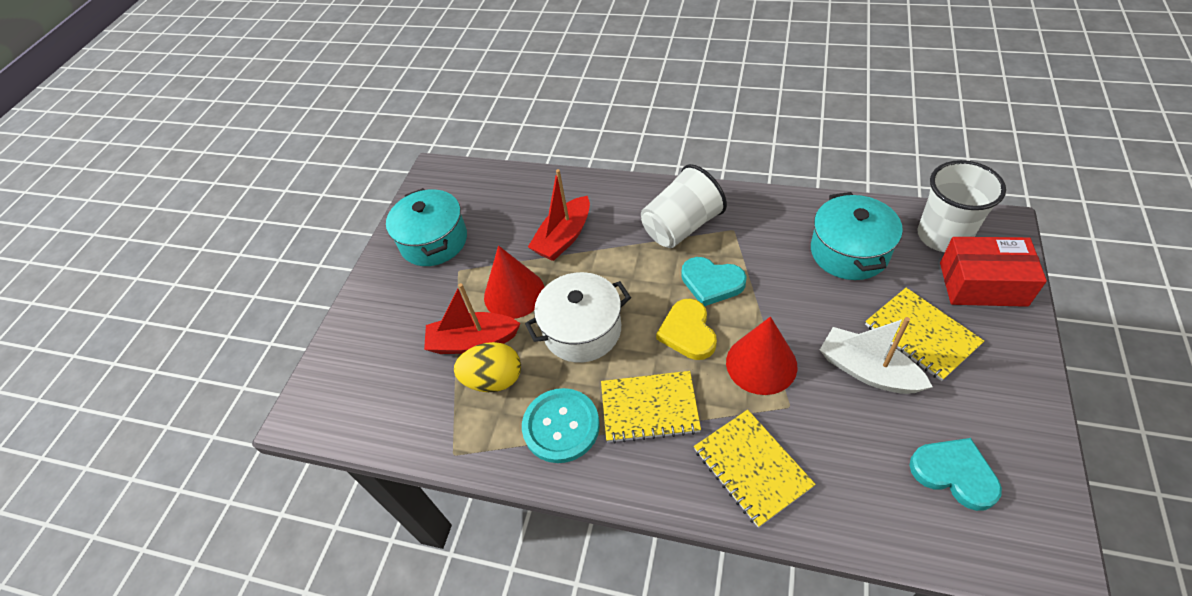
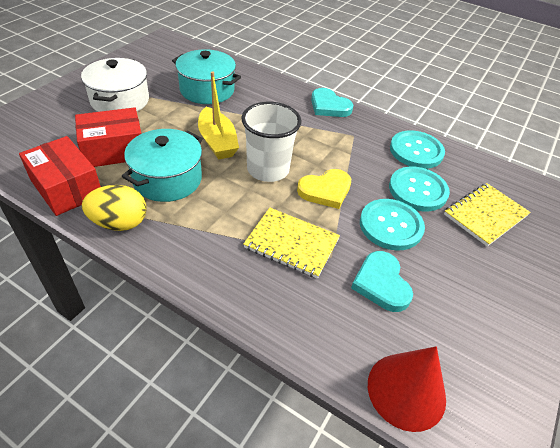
red boat: 2 -> 0
red box: 1 -> 2
red cone: 2 -> 1
turquoise button: 1 -> 3
white boat: 1 -> 0
white cup: 2 -> 1
yellow boat: 0 -> 1
yellow notebook: 3 -> 2

